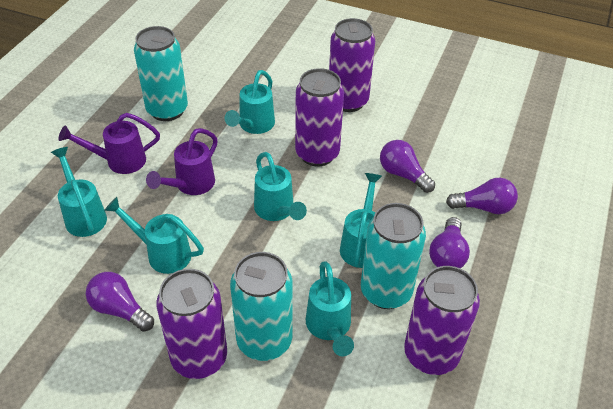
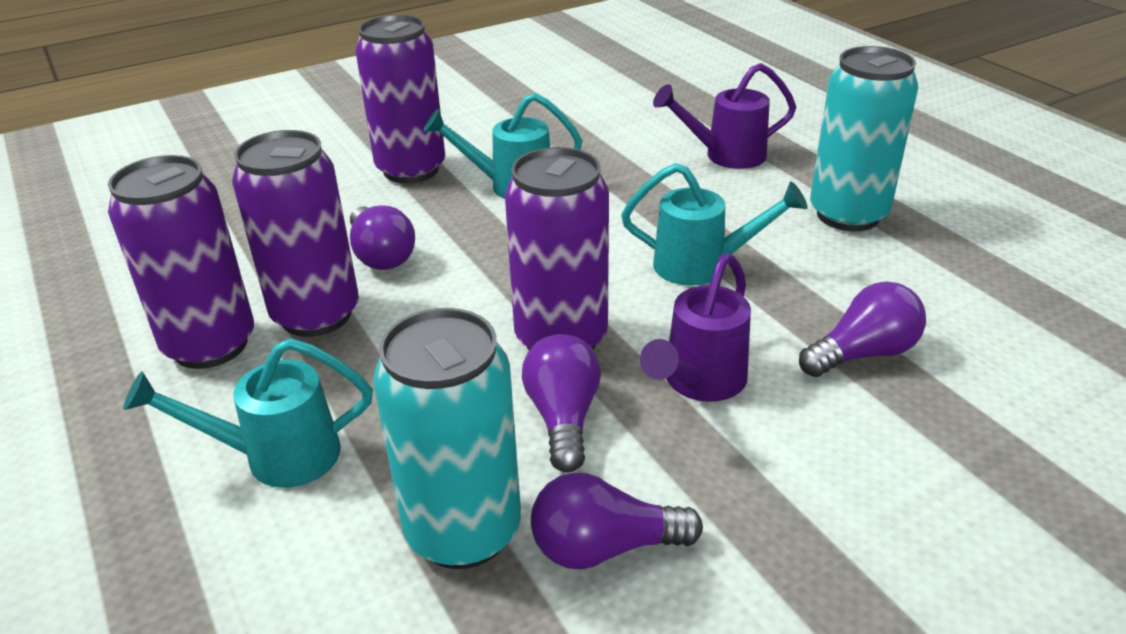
turquoise can: 3 -> 2
turquoise watering can: 6 -> 3

